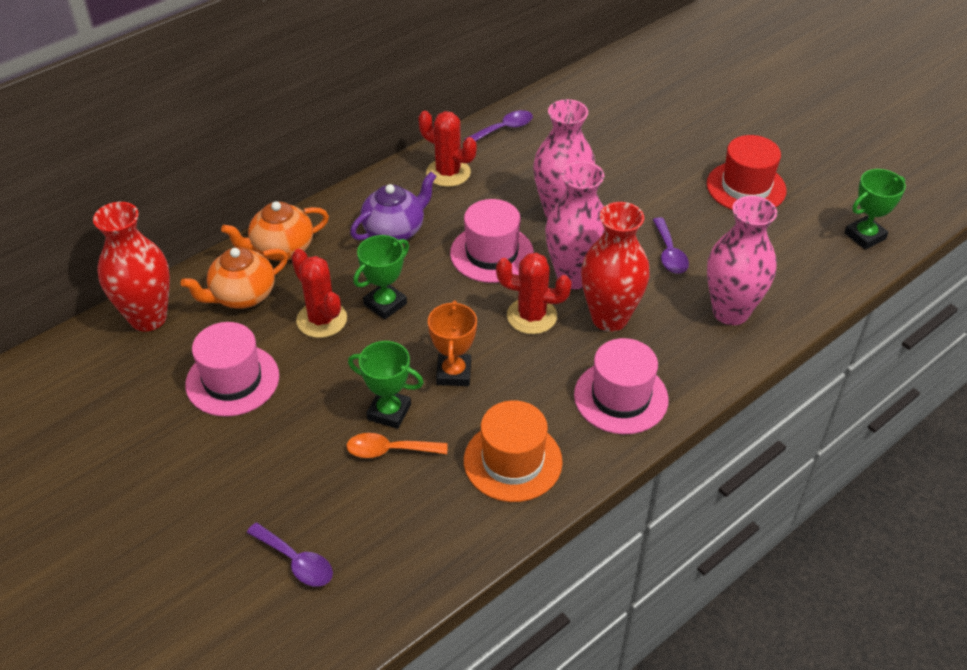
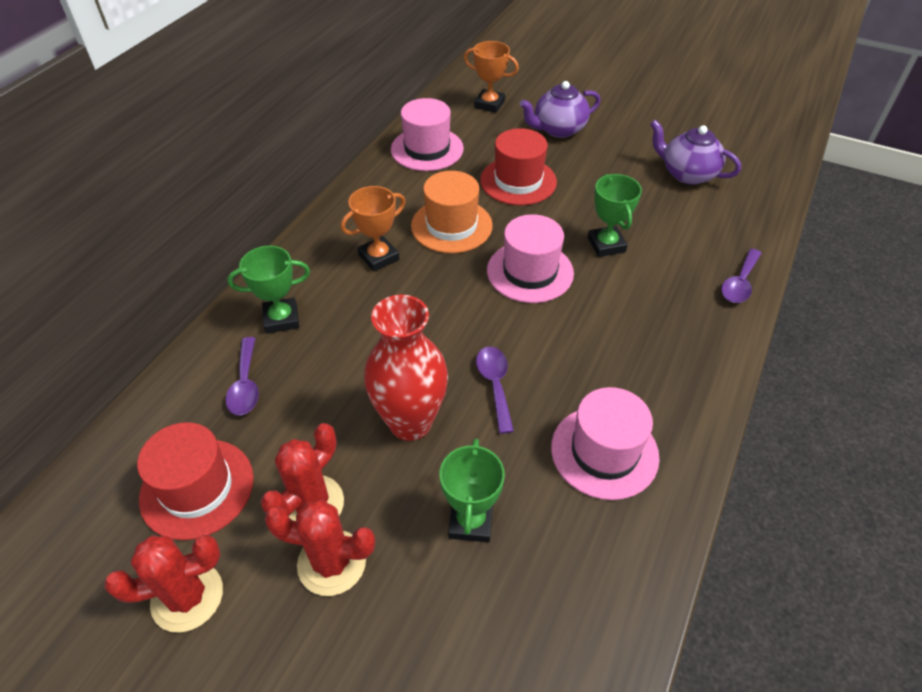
orange spoon: 1 -> 0
orange teapot: 2 -> 0
orange trophy: 1 -> 2
pink vase: 3 -> 0
purple teapot: 1 -> 2
red hat: 1 -> 2
red vase: 2 -> 1

